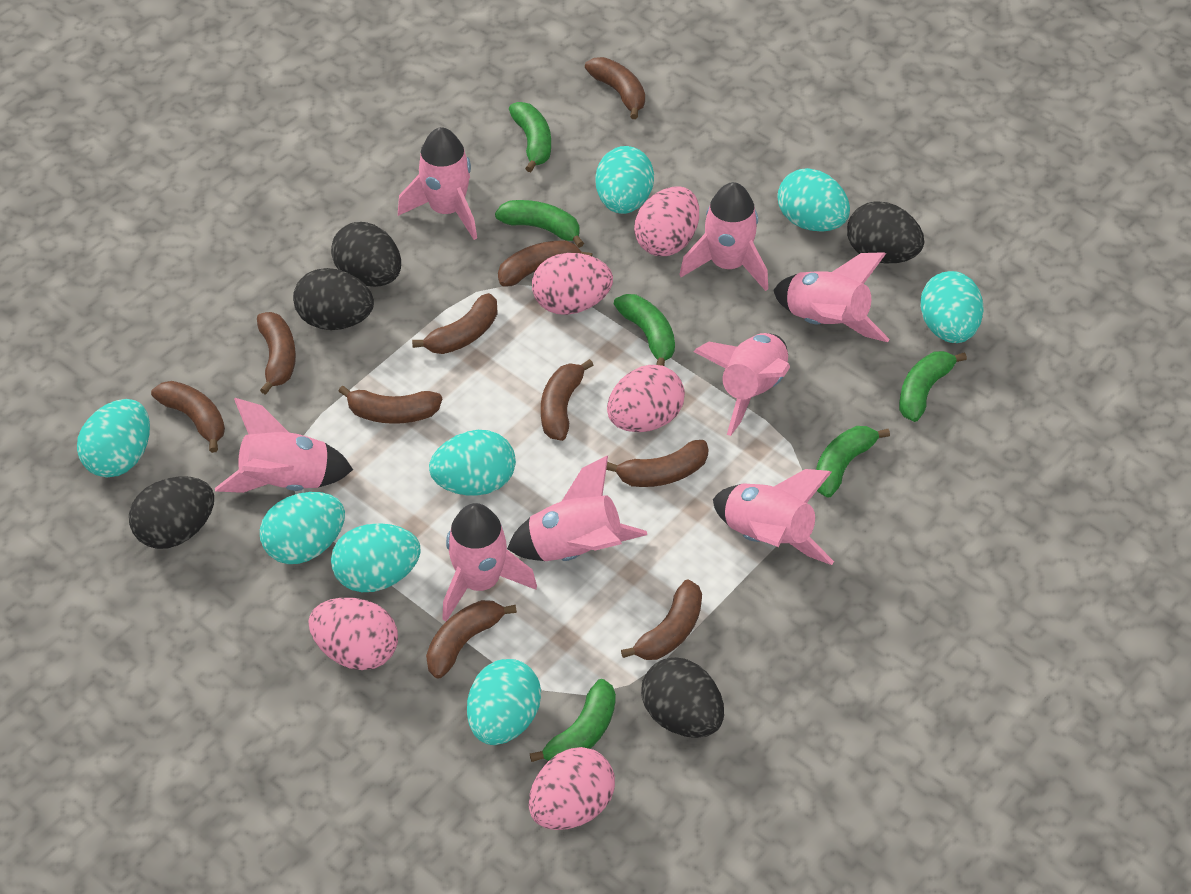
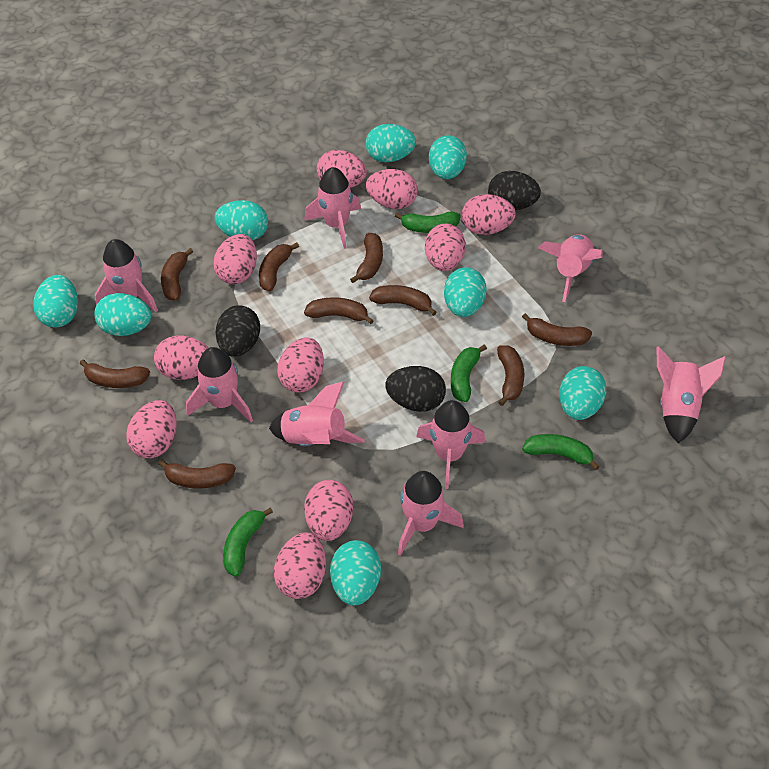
black egg: 5 -> 3
brown banana: 10 -> 9
green banana: 6 -> 4
pink egg: 5 -> 10

